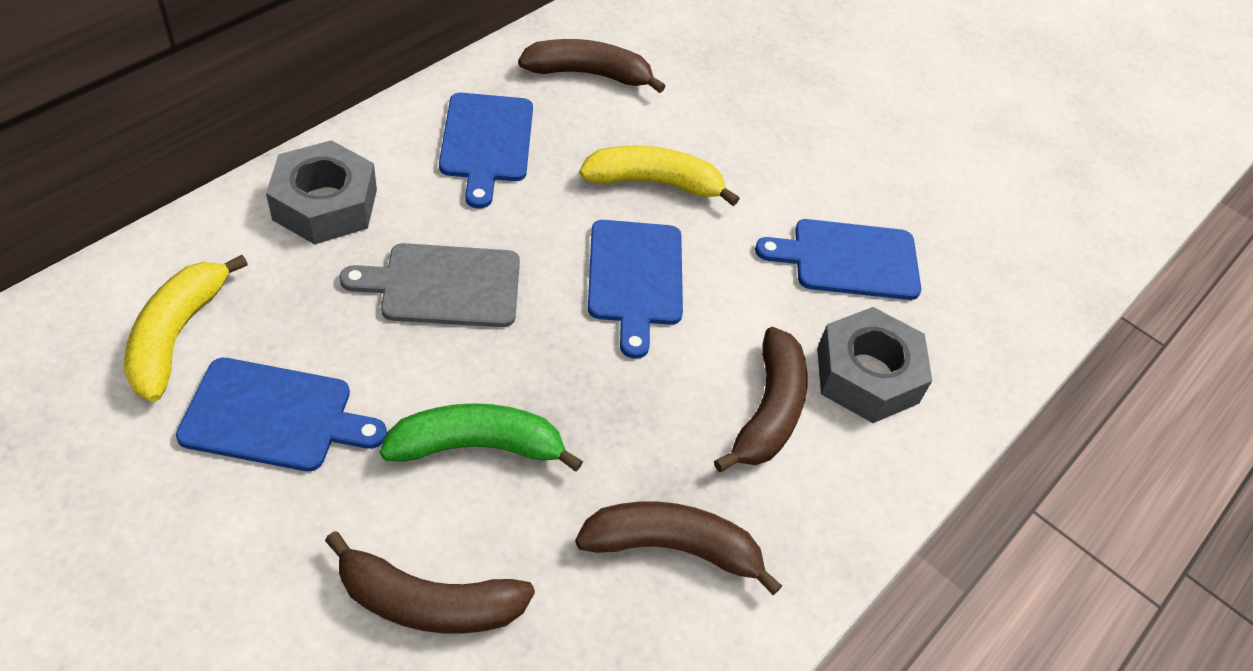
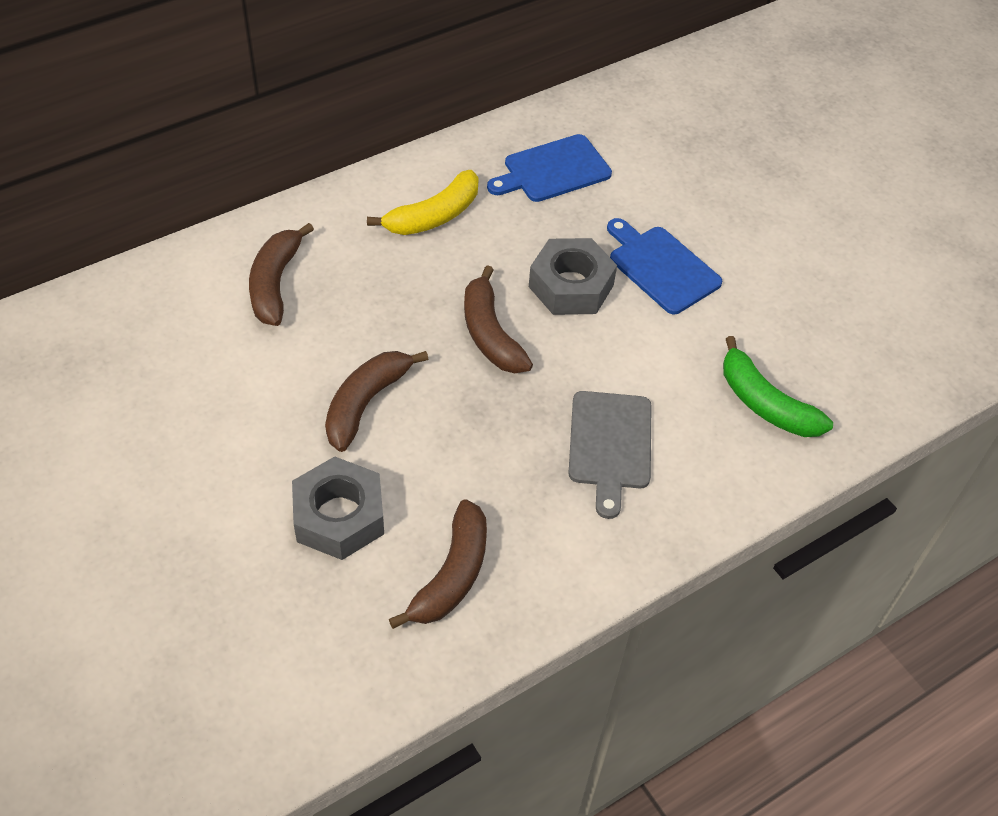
blue cutting board: 4 -> 2
yellow banana: 2 -> 1

